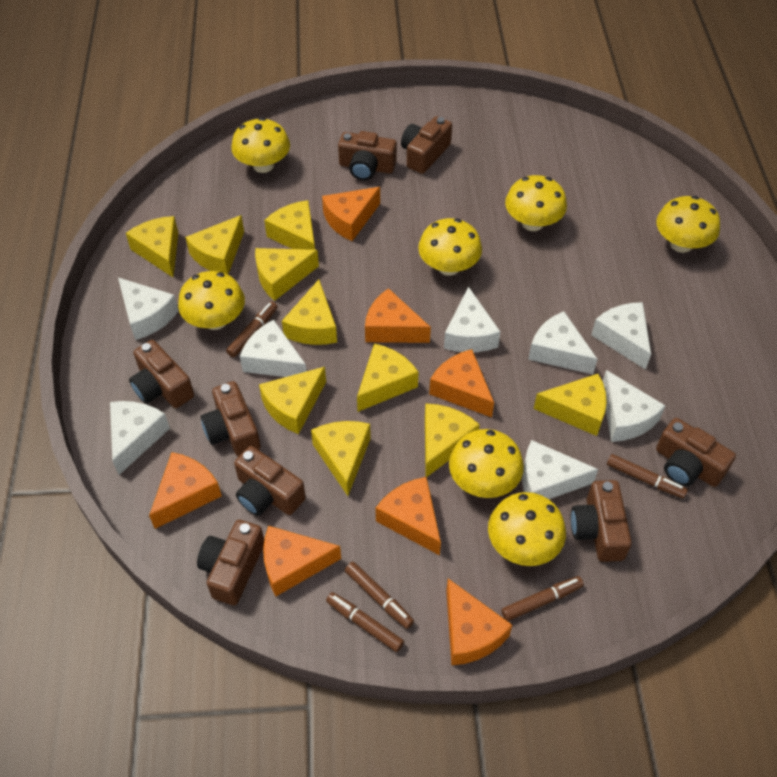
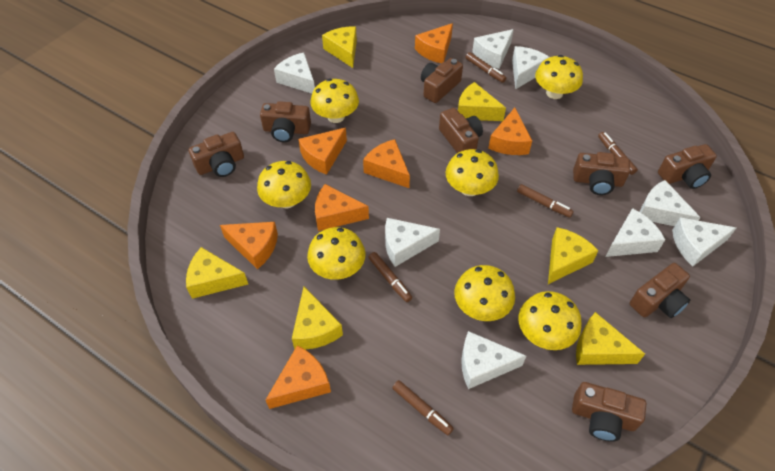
yellow cheese: 10 -> 6

